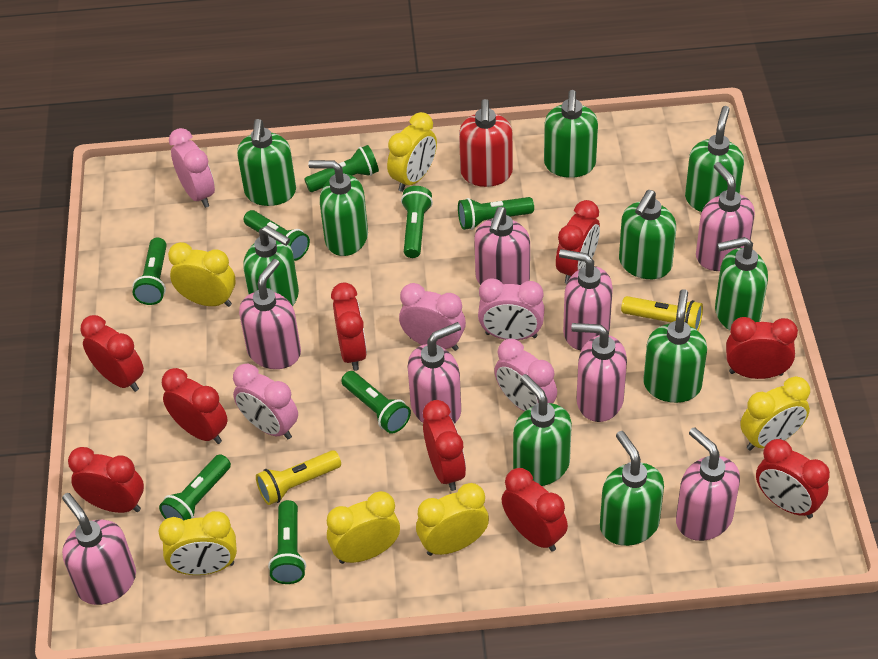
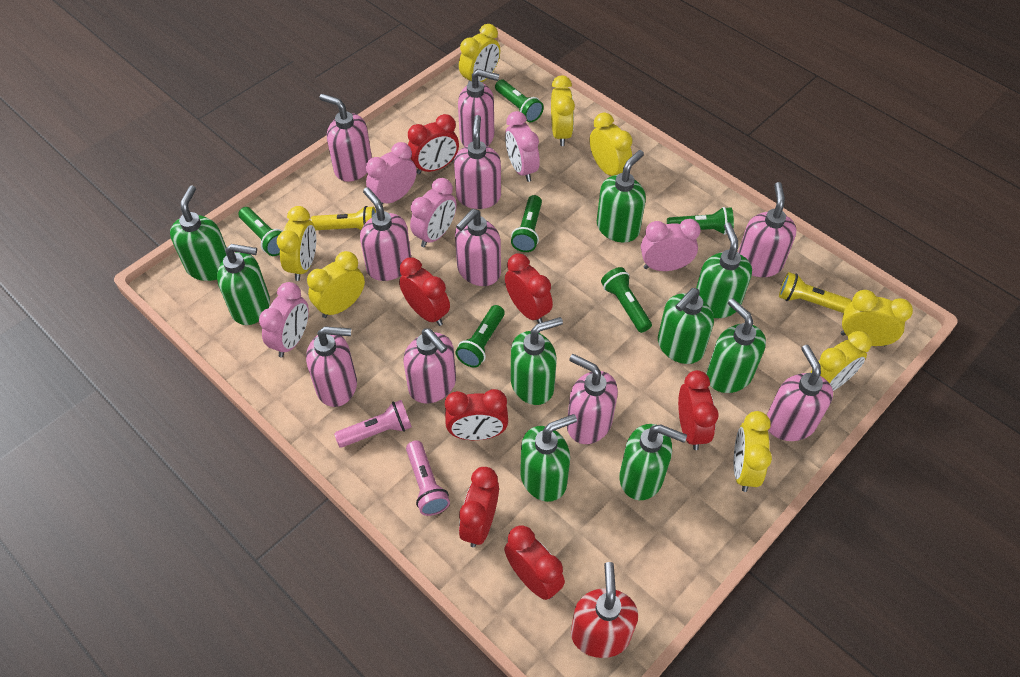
green flashlight: 8 -> 6
green soap dispenser: 10 -> 9
pink flashlight: 0 -> 2
pink soap dispenser: 8 -> 10
red clock: 9 -> 7
yellow clock: 6 -> 8

